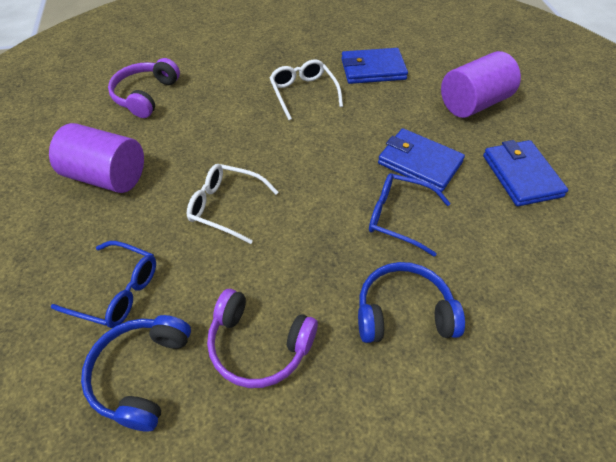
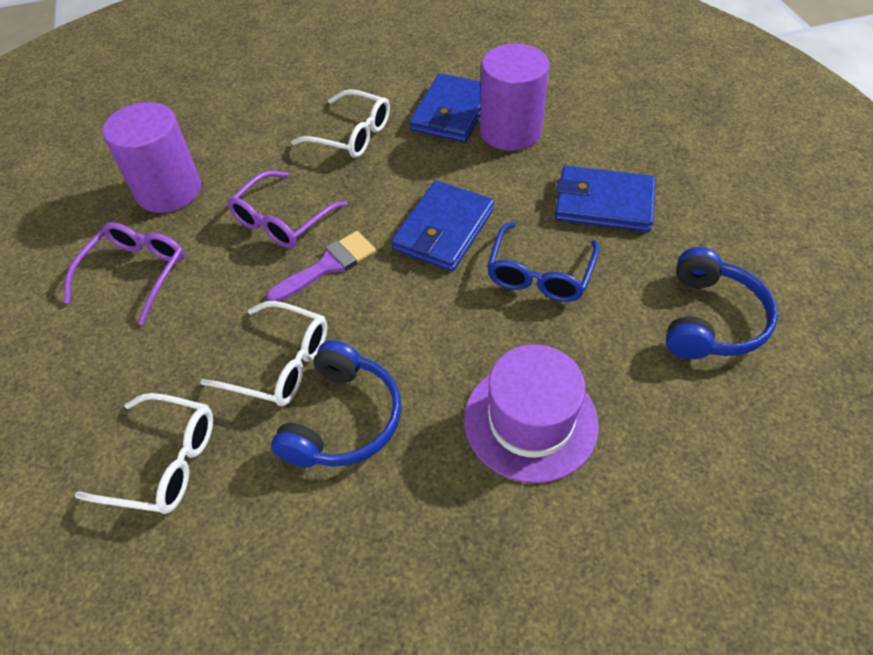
blue glasses: 2 -> 1
purple brush: 0 -> 1
purple glasses: 0 -> 2
purple hat: 0 -> 1
purple headphones: 2 -> 0
white glasses: 2 -> 3

